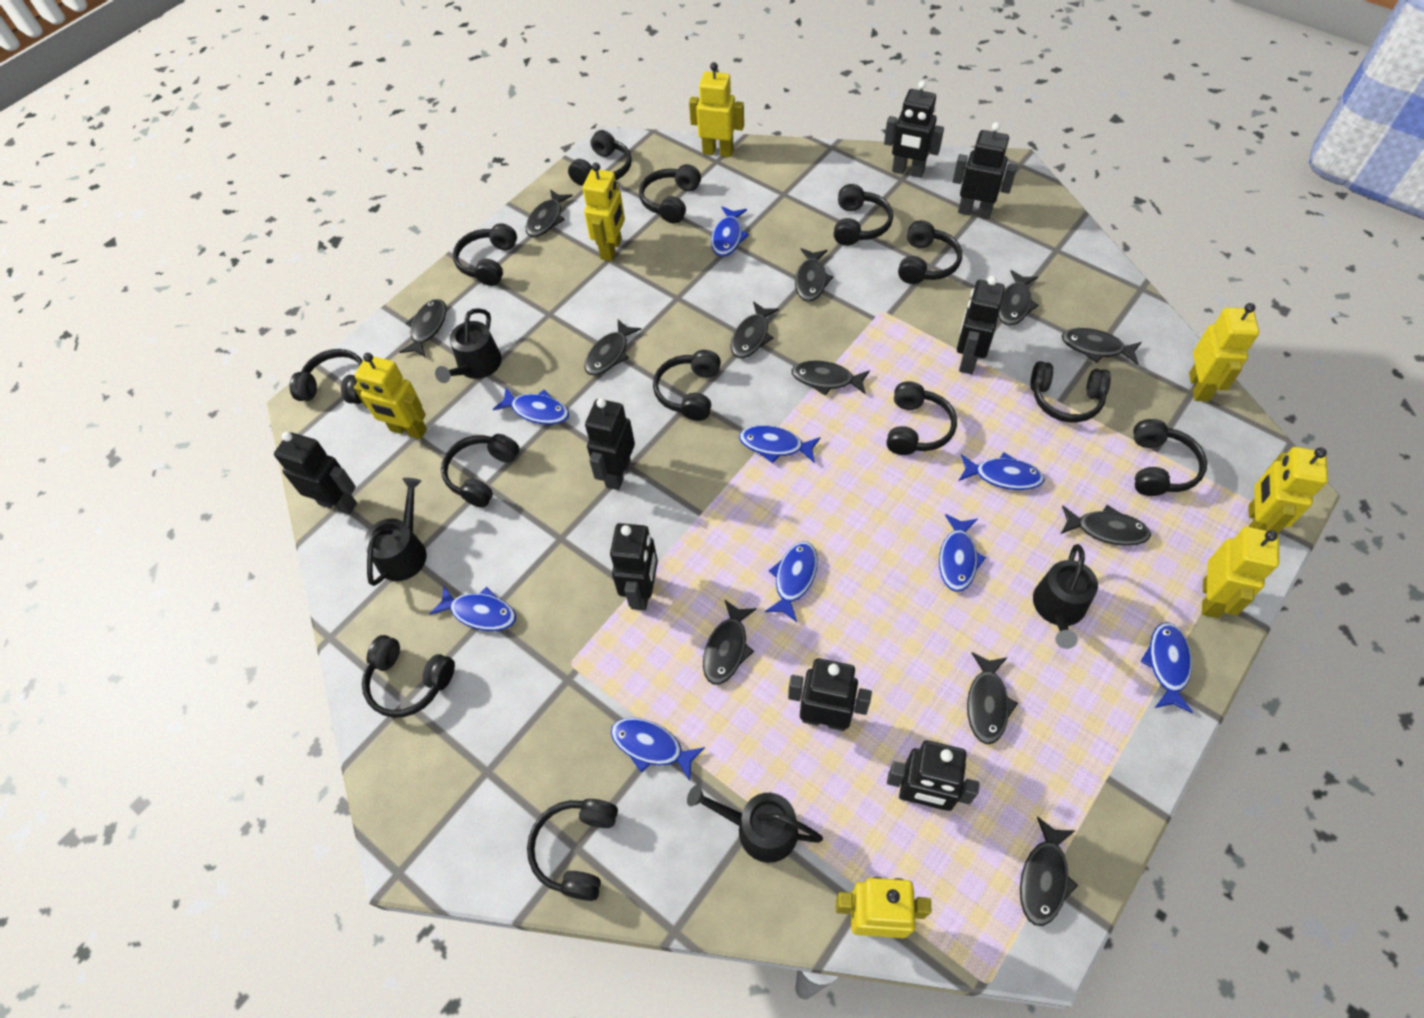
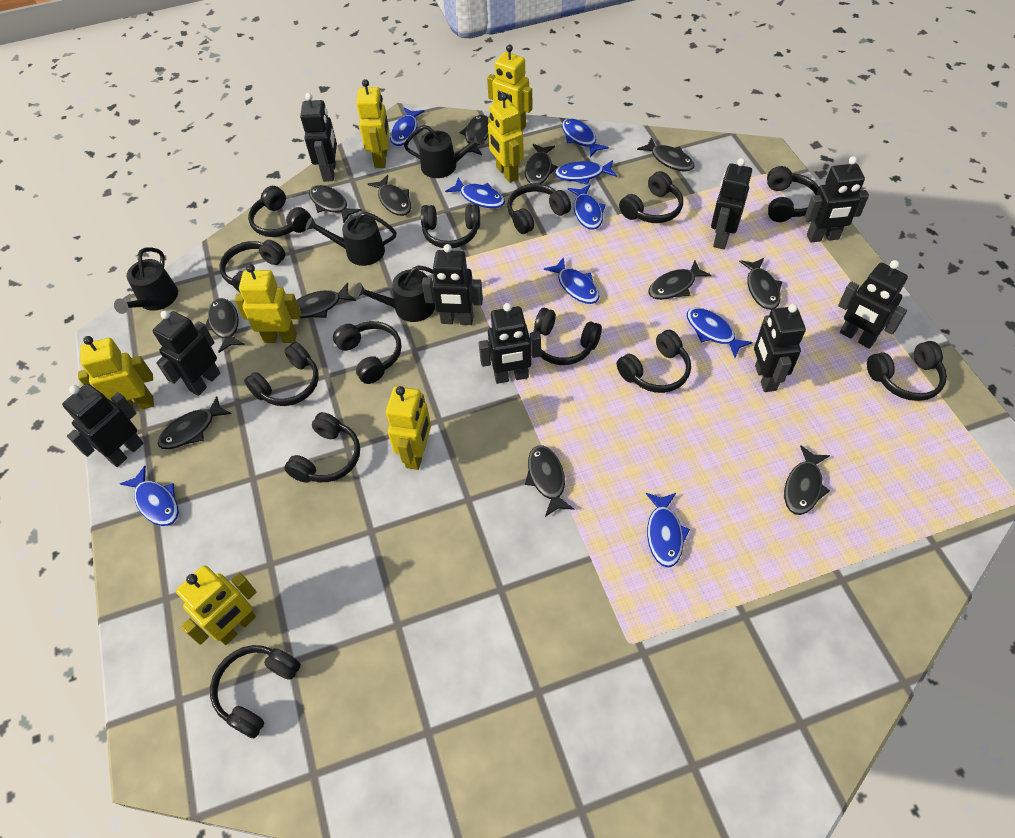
black robot: 8 -> 9

